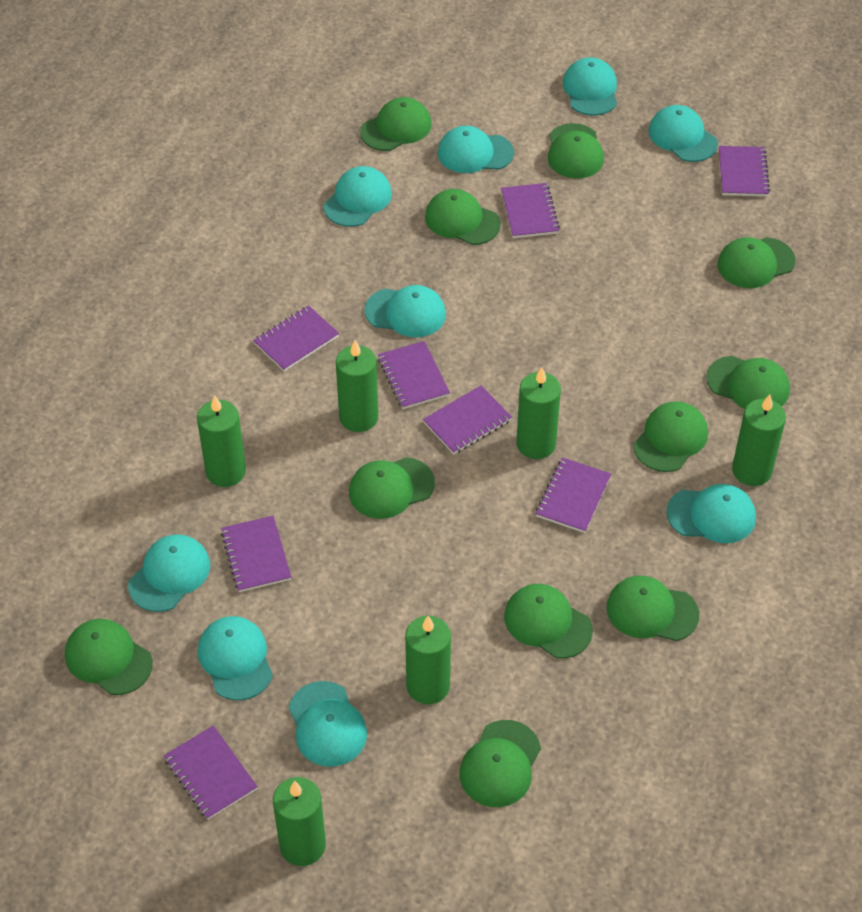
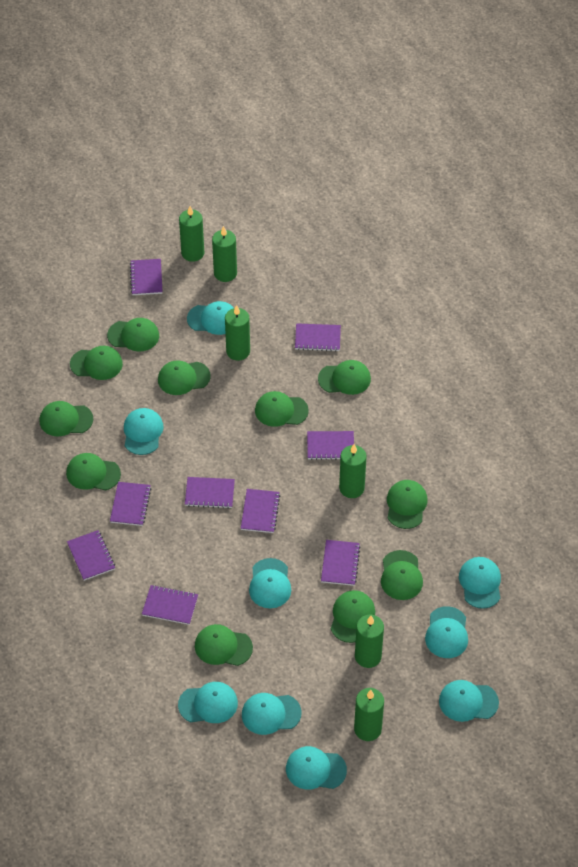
purple notebook: 8 -> 9

